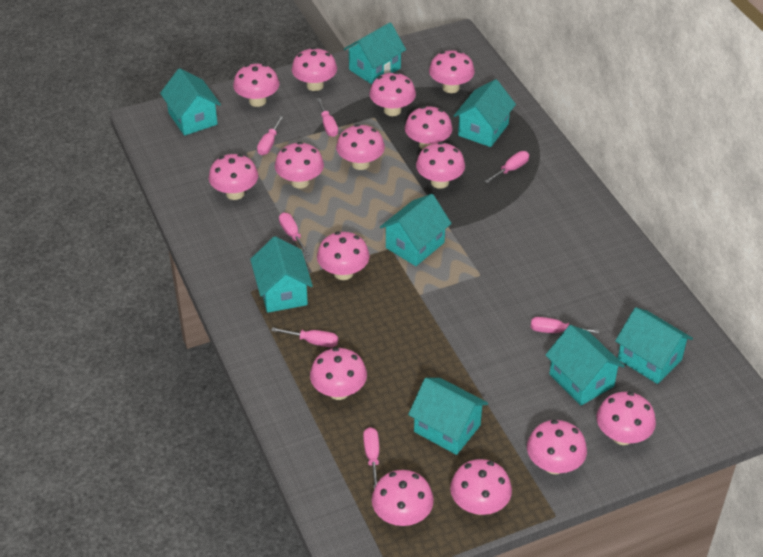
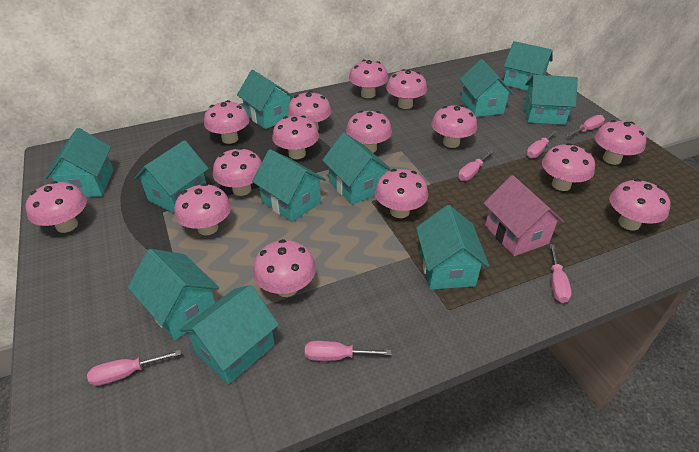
pink house: 0 -> 1
pink screwdriver: 7 -> 6
turquoise house: 8 -> 11

